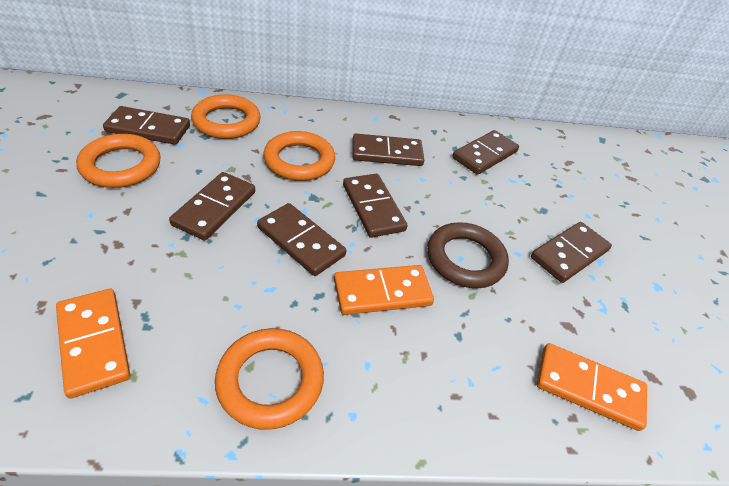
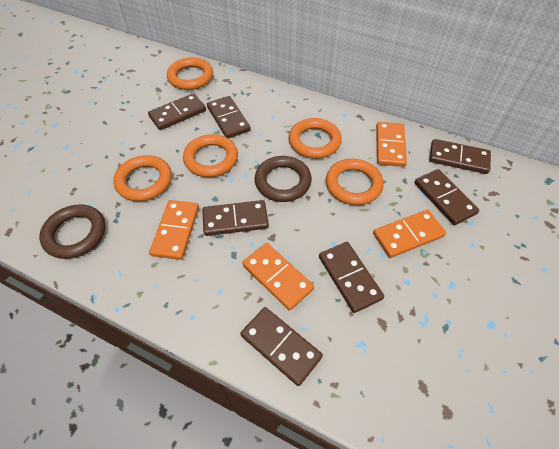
brown ring: 1 -> 2
orange domino: 3 -> 4
orange ring: 4 -> 5

